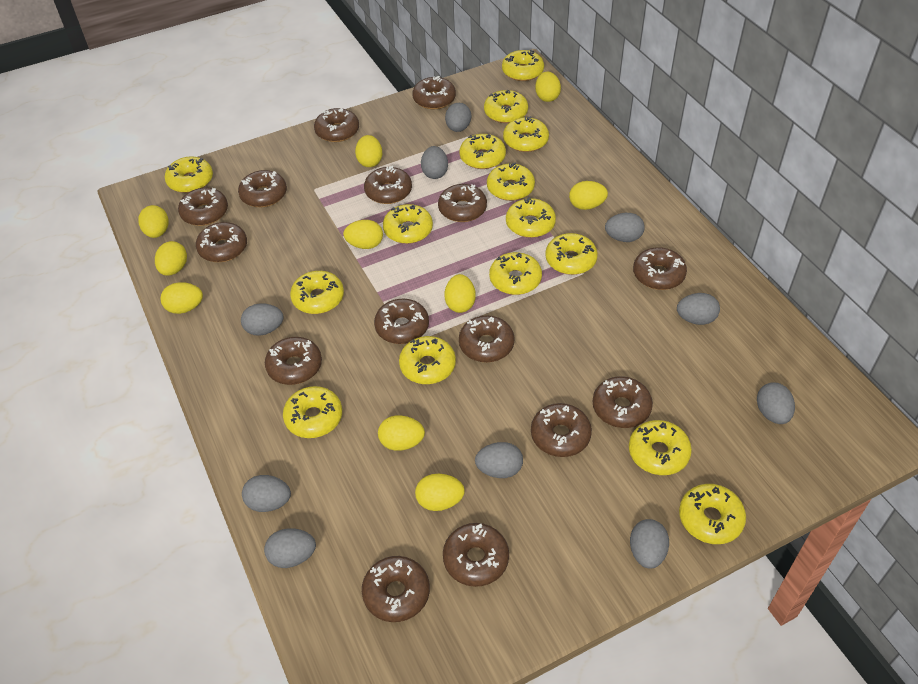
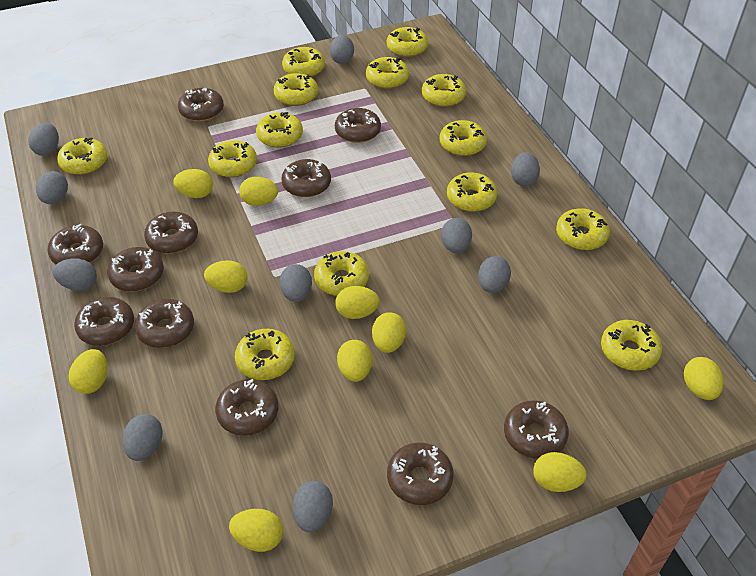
brown donut: 15 -> 11
yellow donut: 15 -> 14

